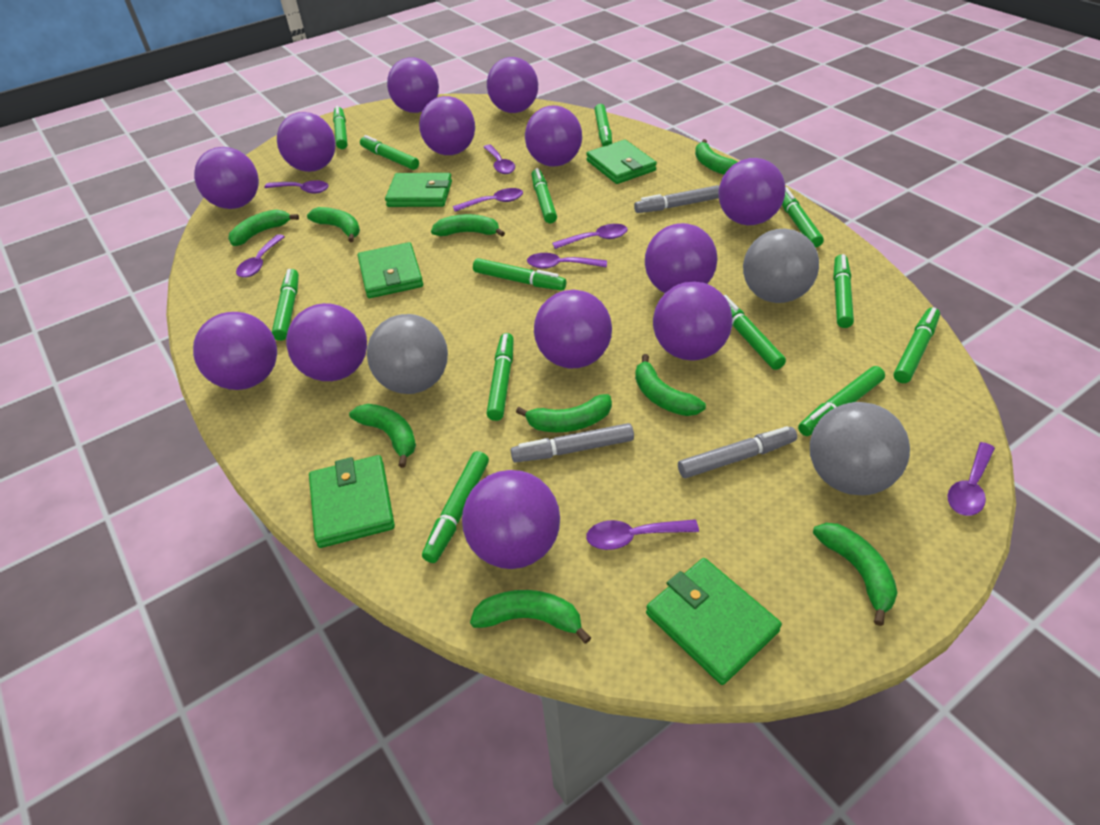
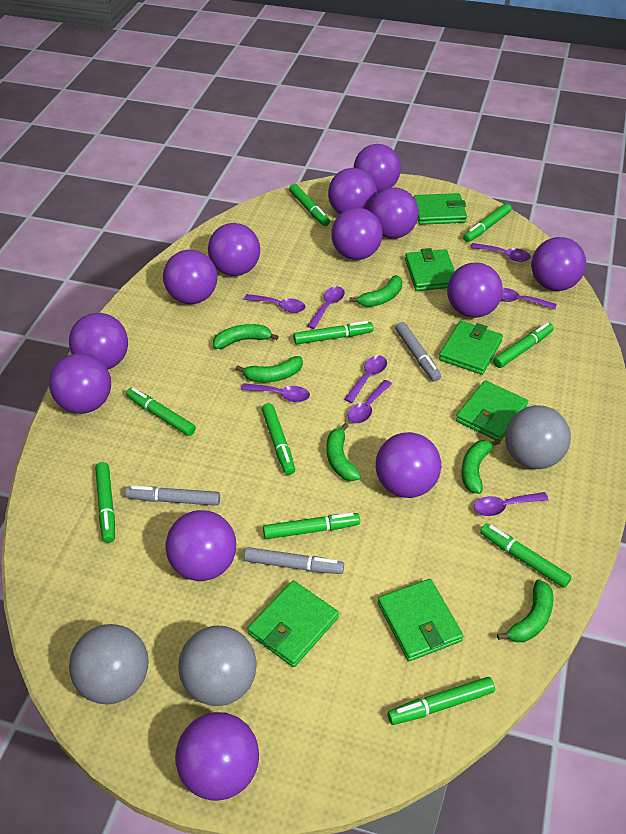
green banana: 9 -> 6
green marker: 13 -> 10
green wallet: 5 -> 6

